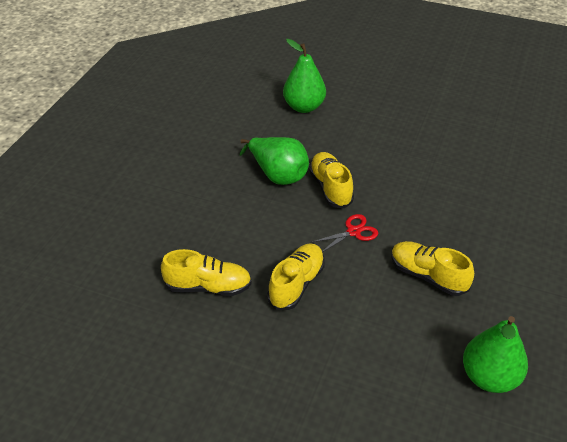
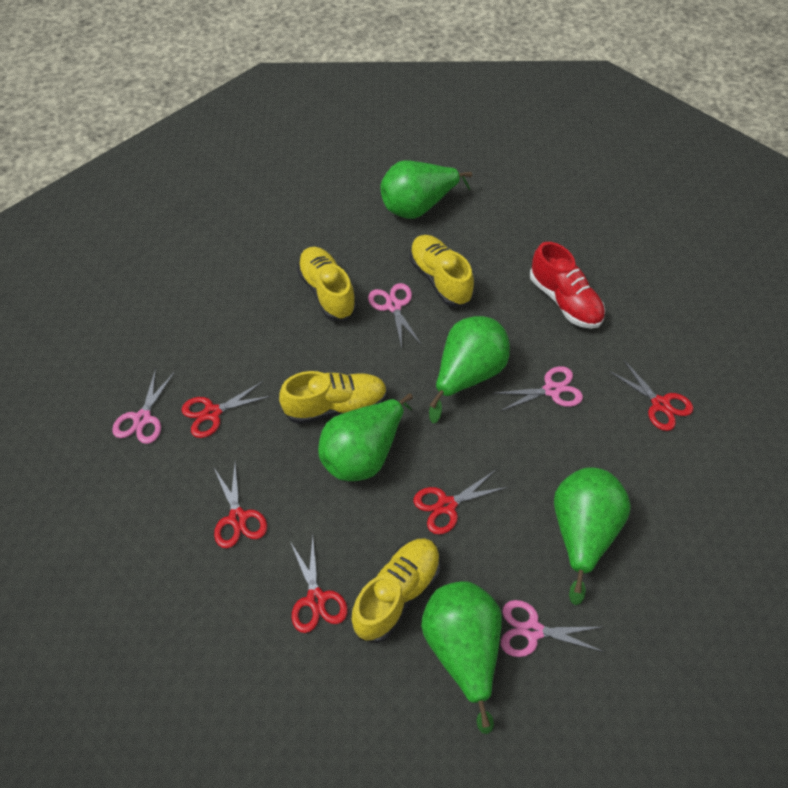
green pear: 3 -> 5
pink scissors: 0 -> 4
red scissors: 1 -> 5
red shoe: 0 -> 1

